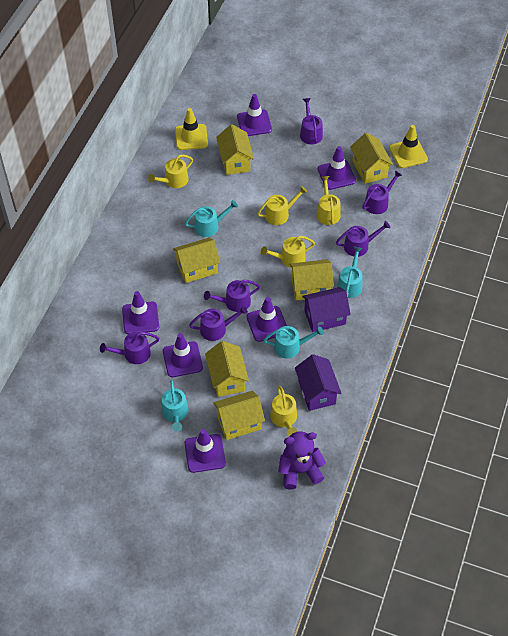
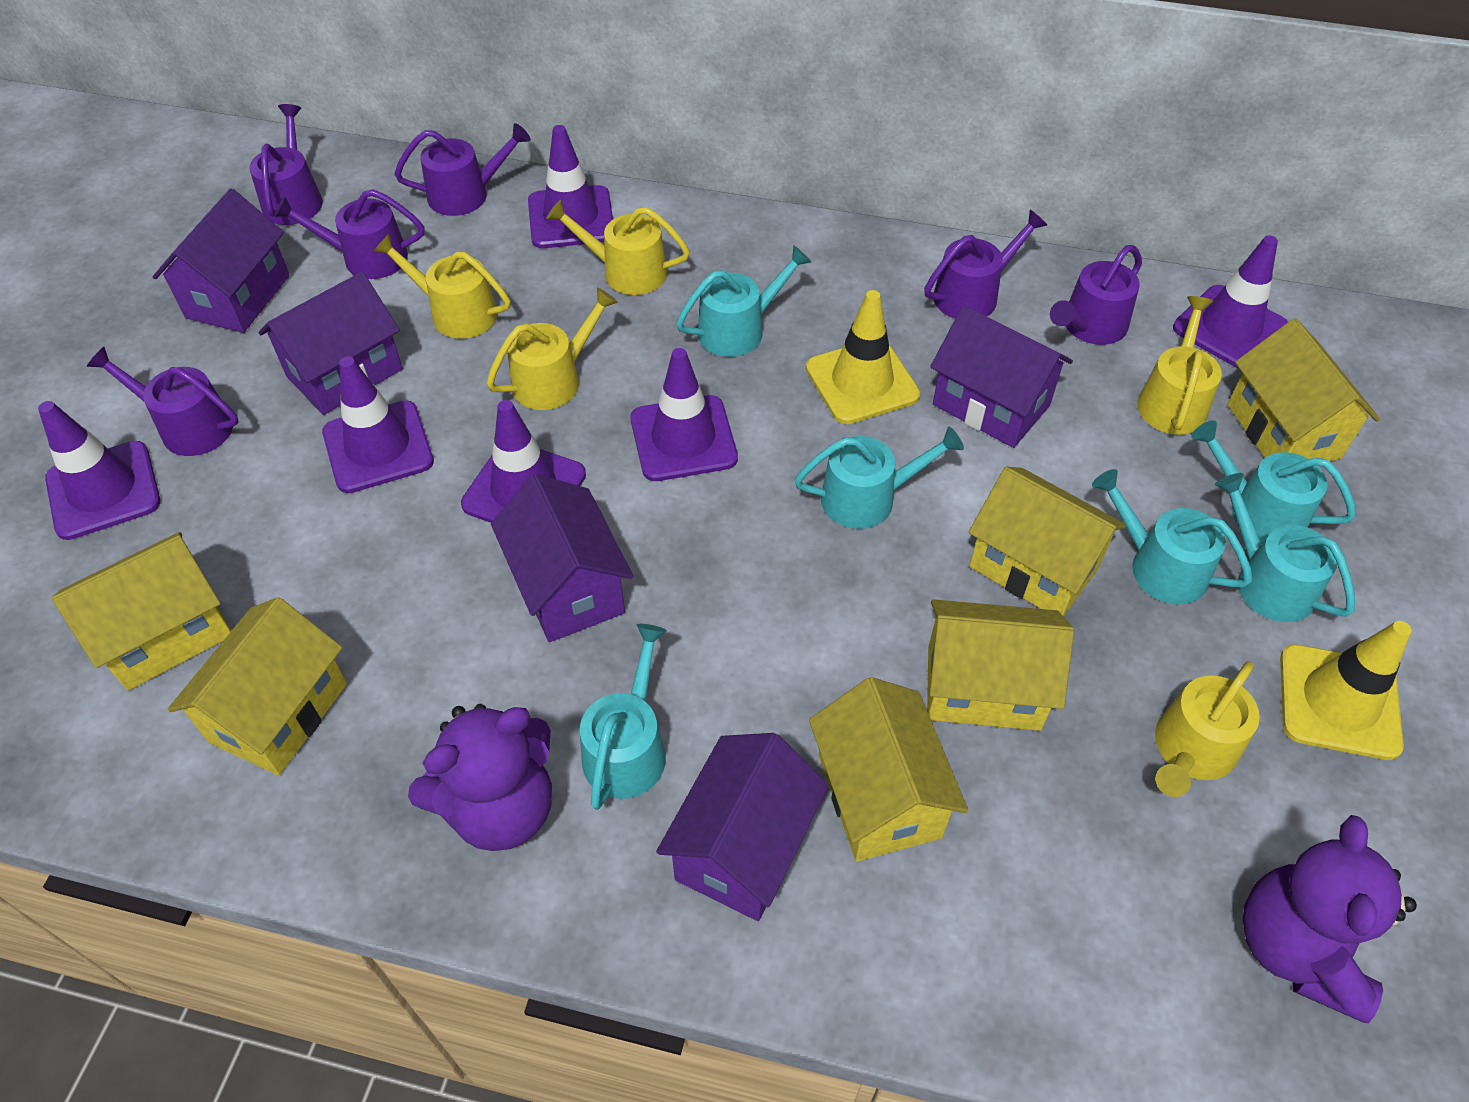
purple house: 2 -> 5
purple teddy bear: 1 -> 2
turquoise watering can: 4 -> 6

